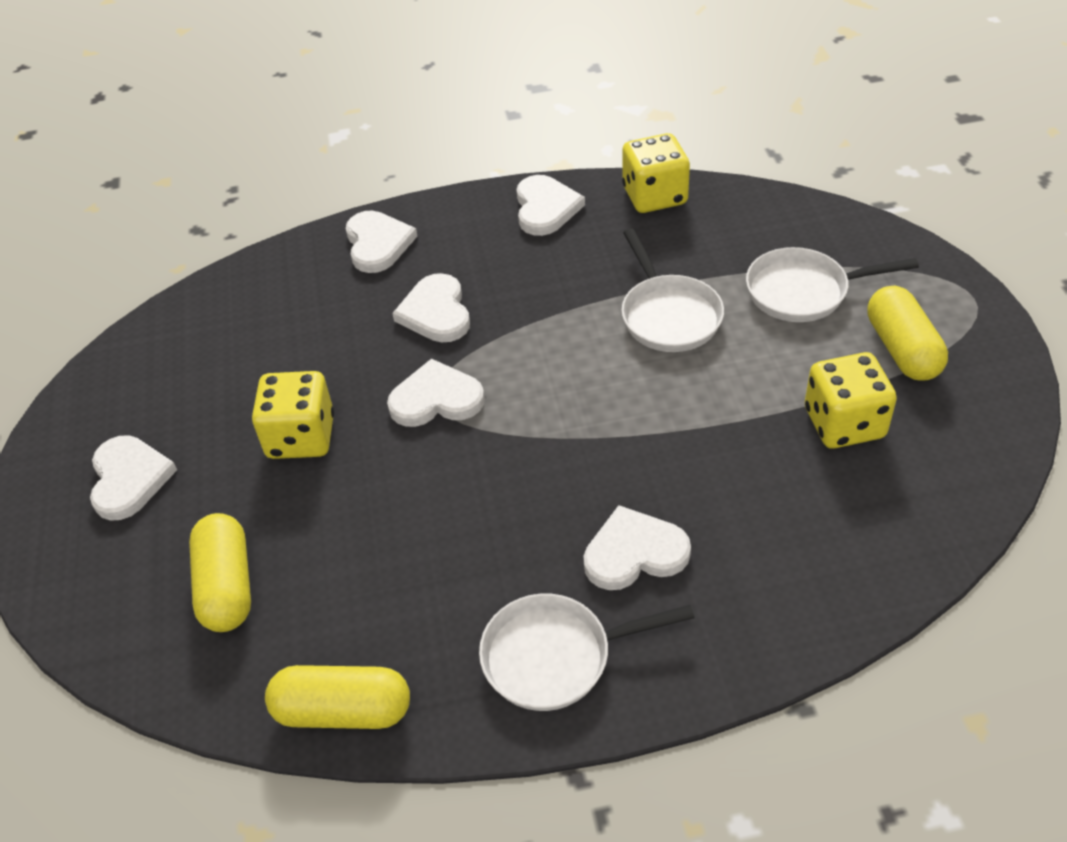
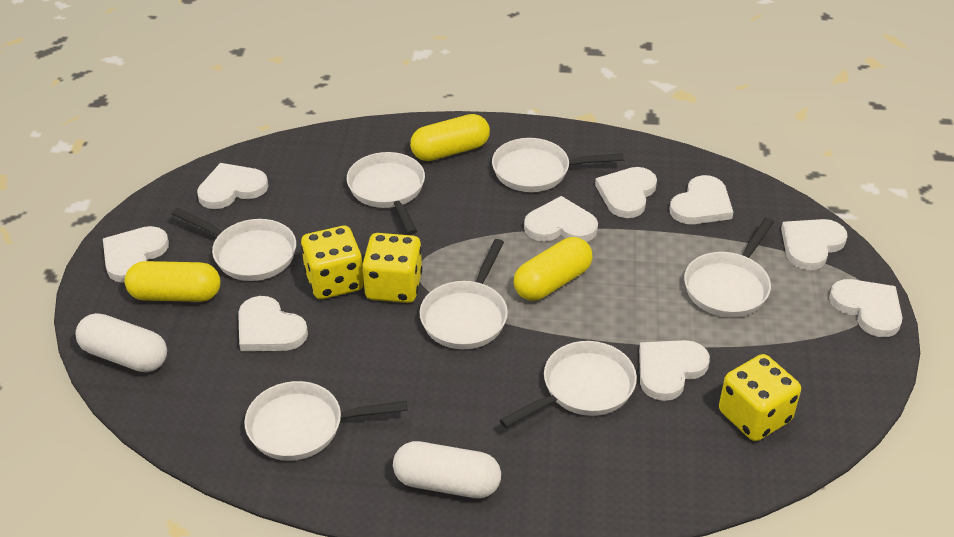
white capsule: 0 -> 2
white heart: 6 -> 9
white pan: 3 -> 7

